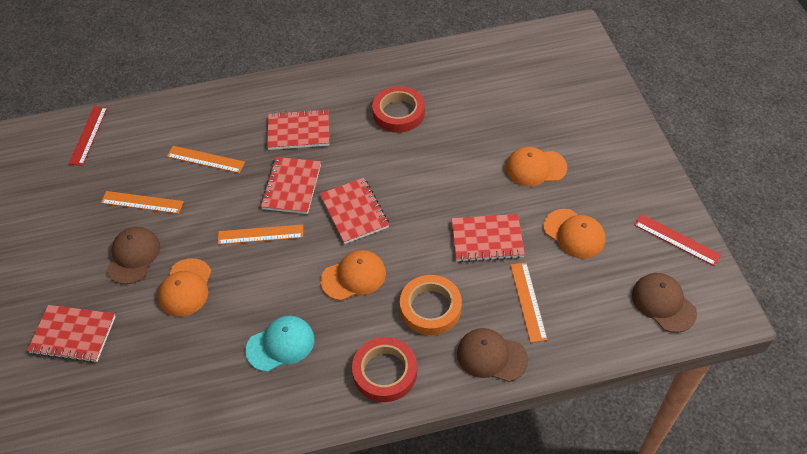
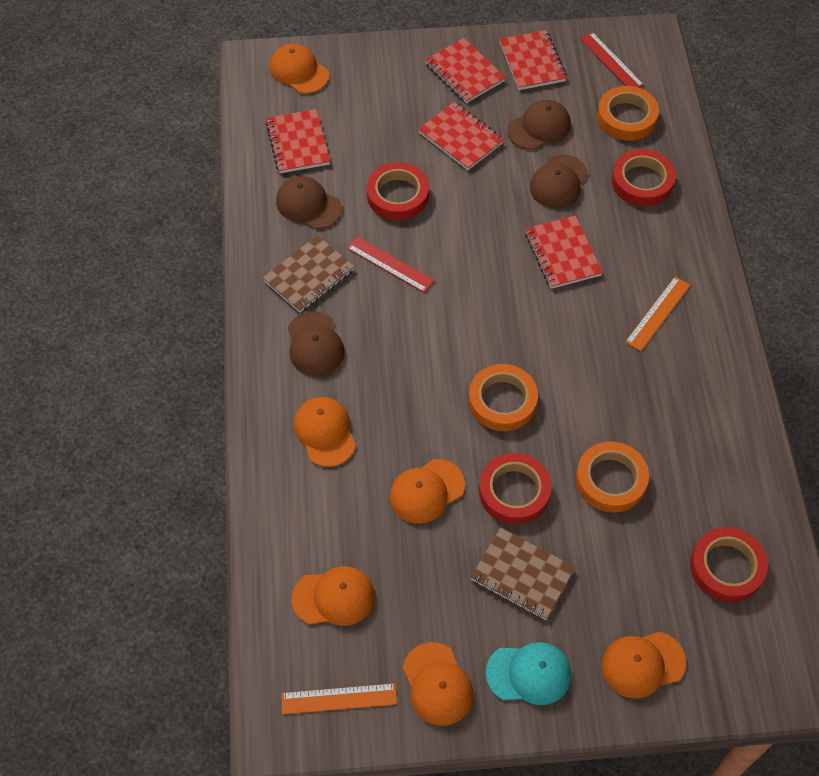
brown cap: 3 -> 4
brown notebook: 0 -> 2
orange cap: 4 -> 6
orange ruler: 4 -> 2
orange tape: 1 -> 3
red tape: 2 -> 4

